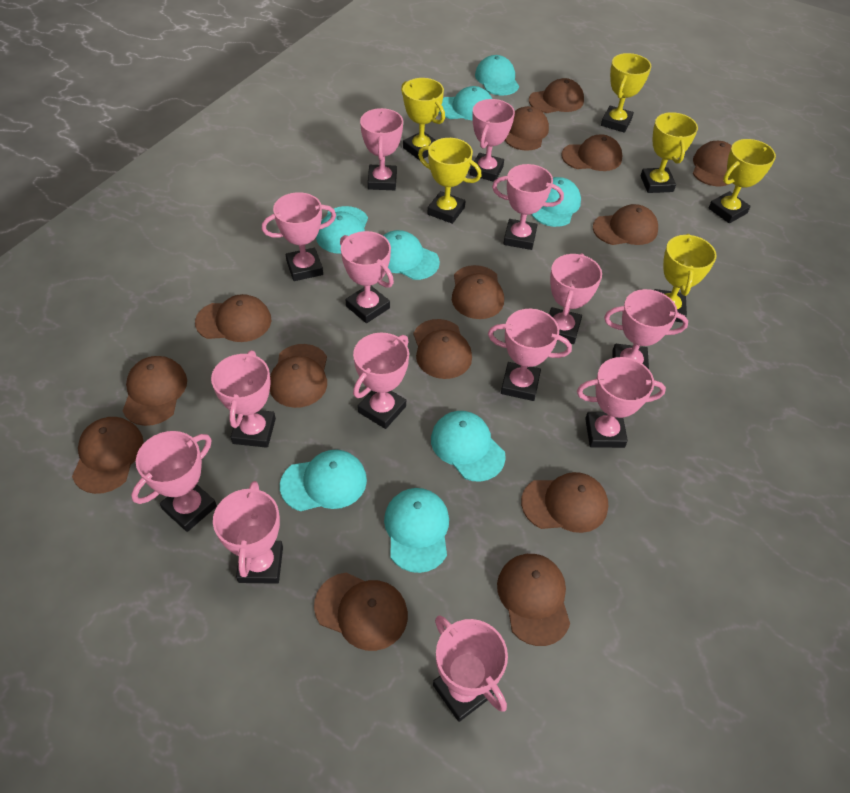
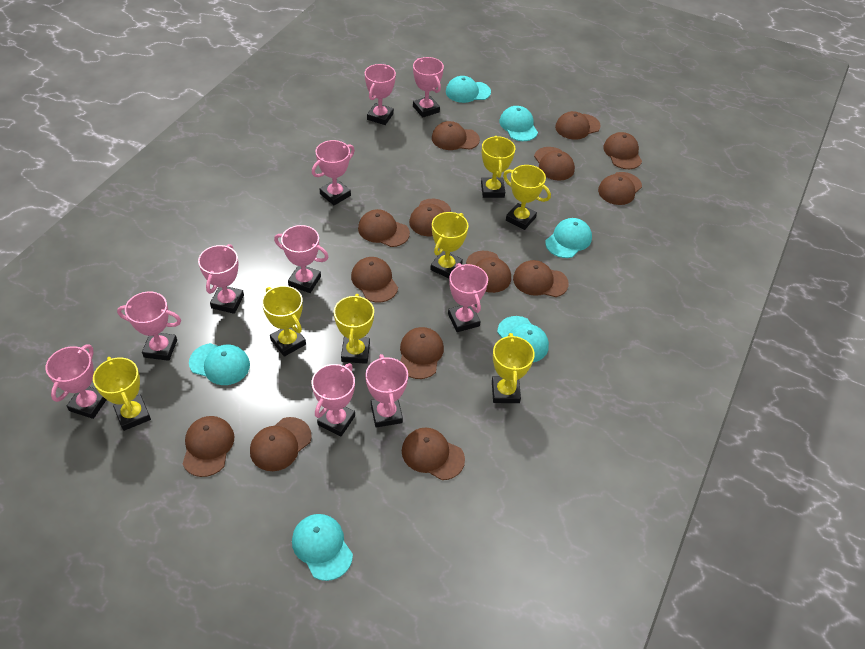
pink trophy: 14 -> 10
turquoise cap: 8 -> 6
yellow trophy: 6 -> 7

